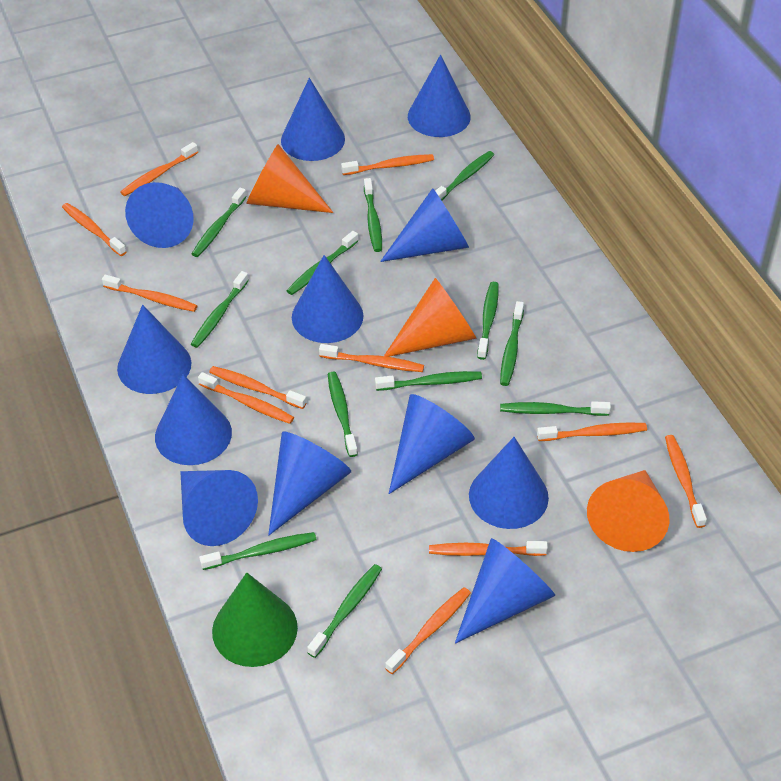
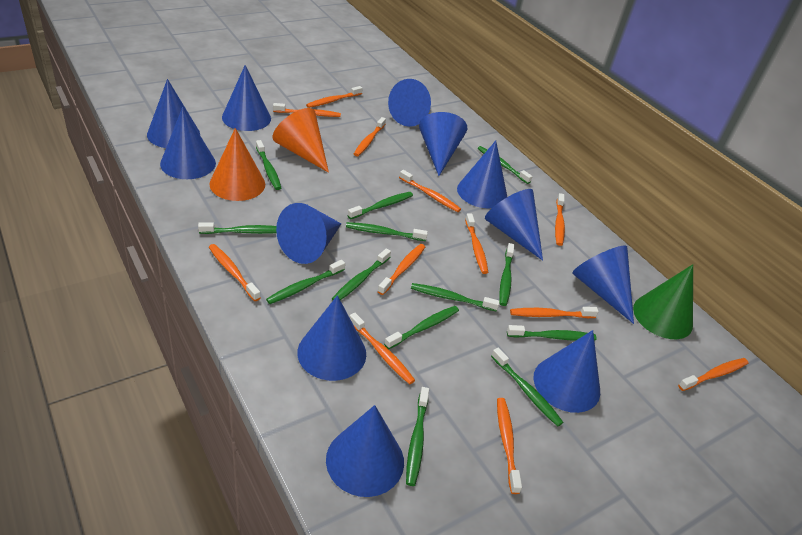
green toothbrush: 12 -> 13
orange cone: 3 -> 2
orange toothbrush: 11 -> 12

